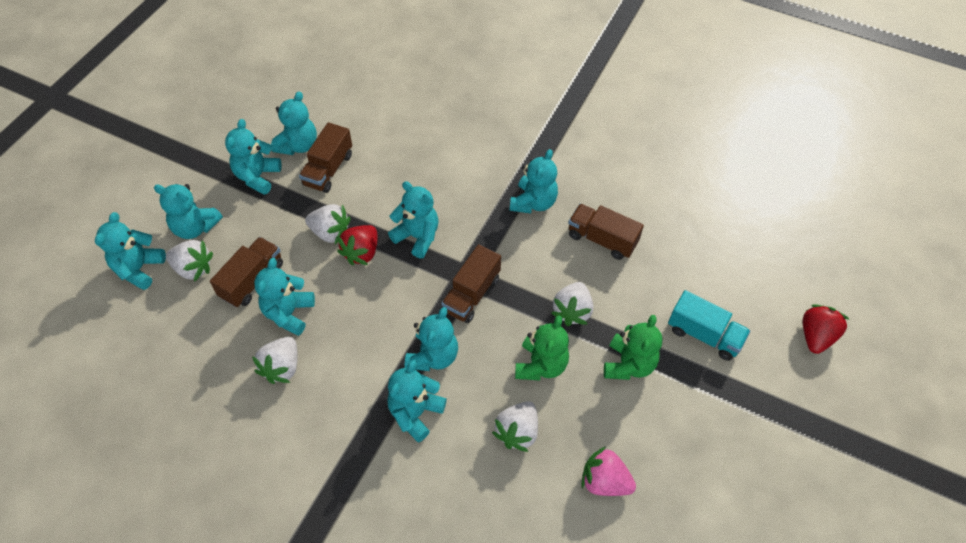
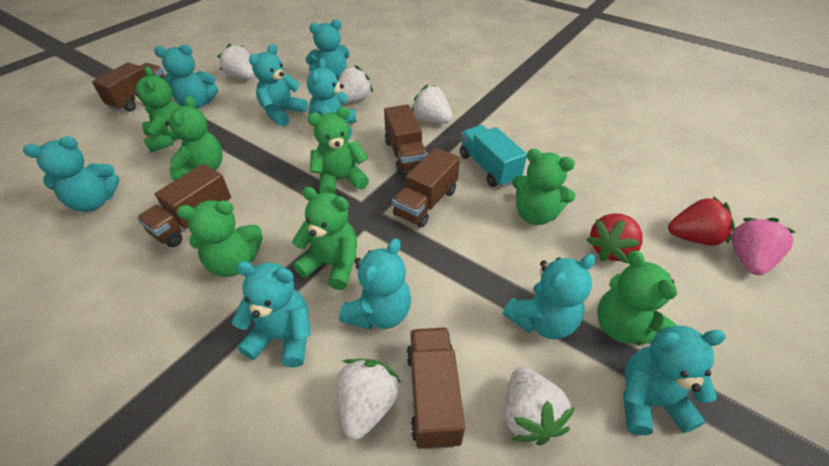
brown truck: 4 -> 5
green teddy bear: 2 -> 7

